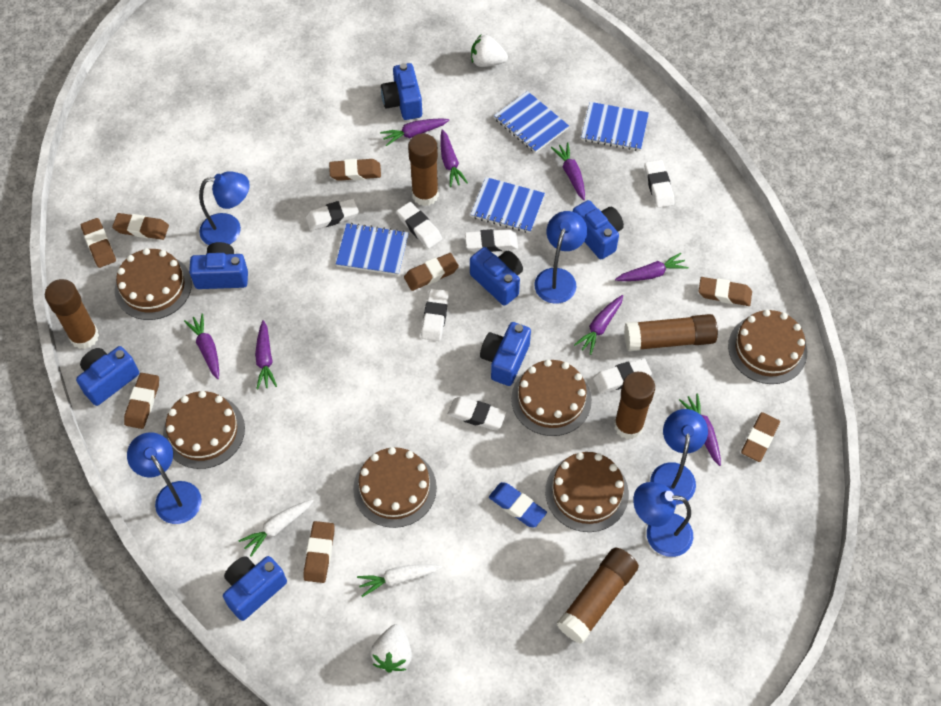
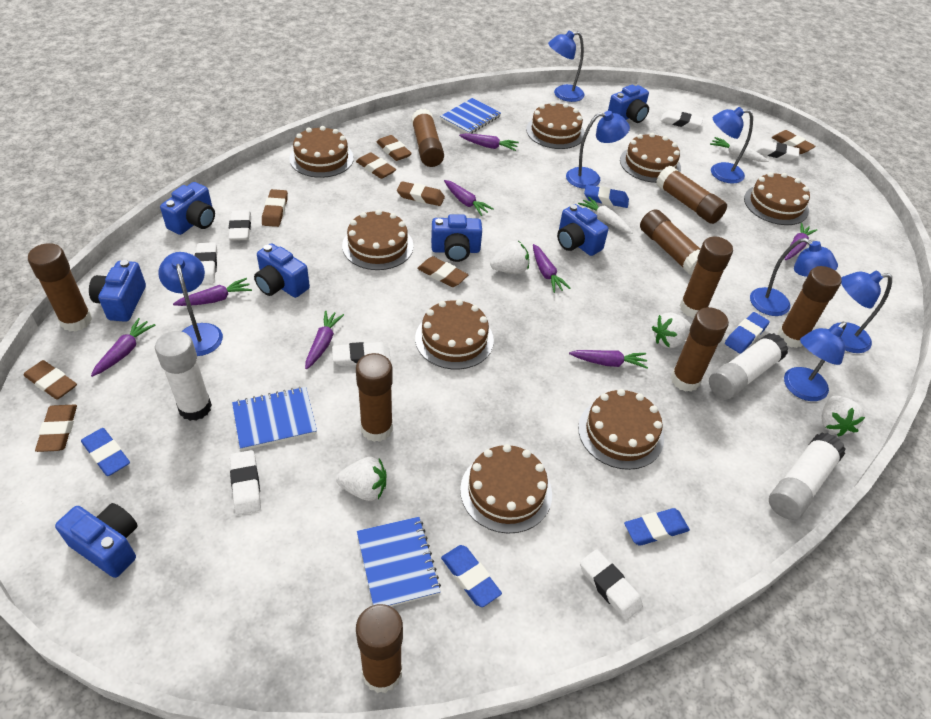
blue eraser: 1 -> 5
blue lamp: 5 -> 7
blue notebook: 4 -> 3
brown cake: 6 -> 8
brown glue stick: 5 -> 9
white glue stick: 0 -> 3
white strawberry: 2 -> 4

